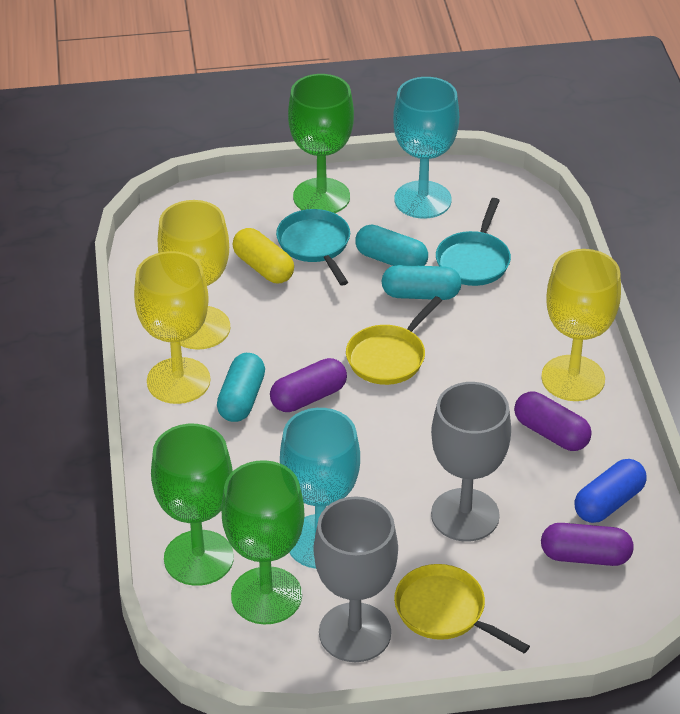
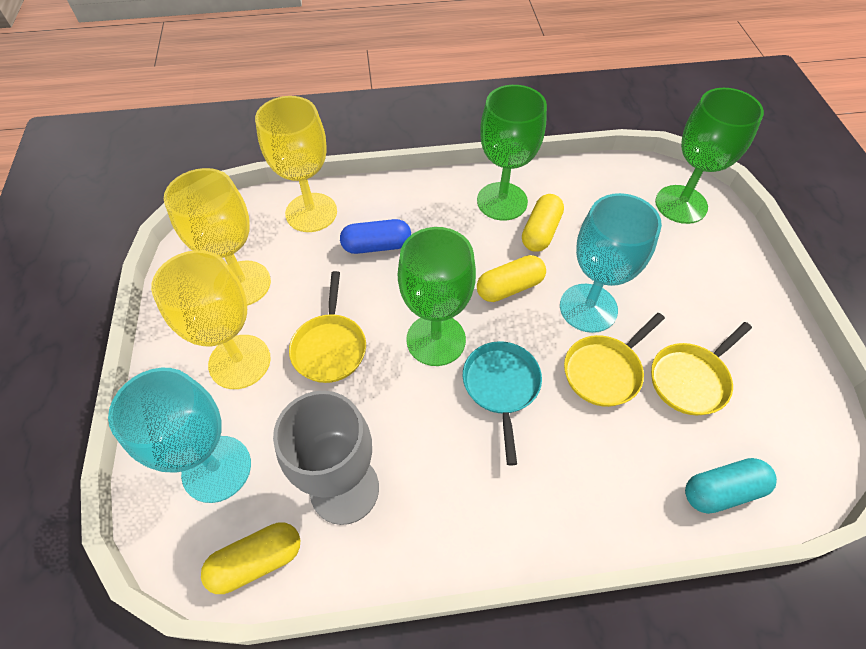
grey goblet: 2 -> 1
purple capsule: 3 -> 0
turquoise capsule: 3 -> 1
turquoise pan: 2 -> 1
yellow capsule: 1 -> 3
yellow pan: 2 -> 3

